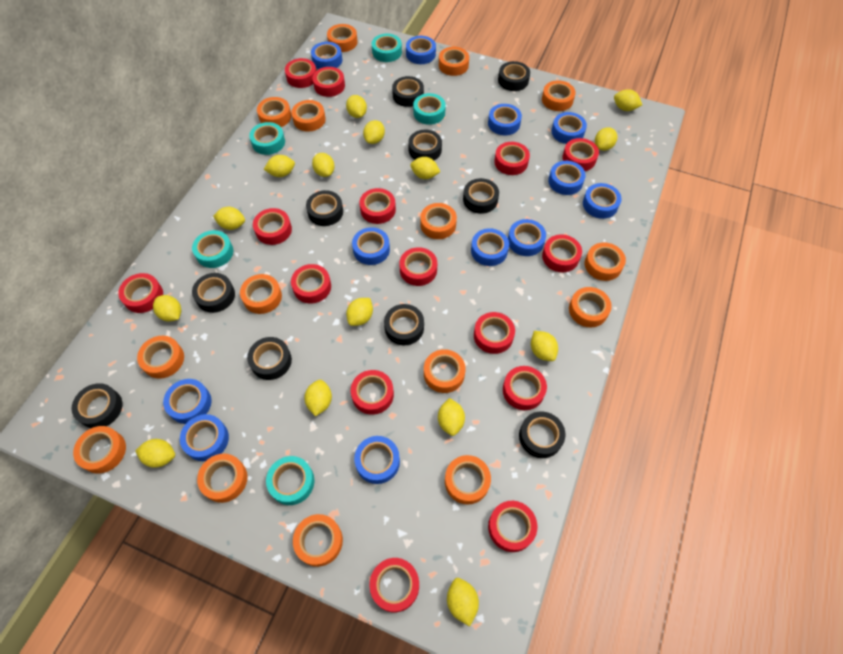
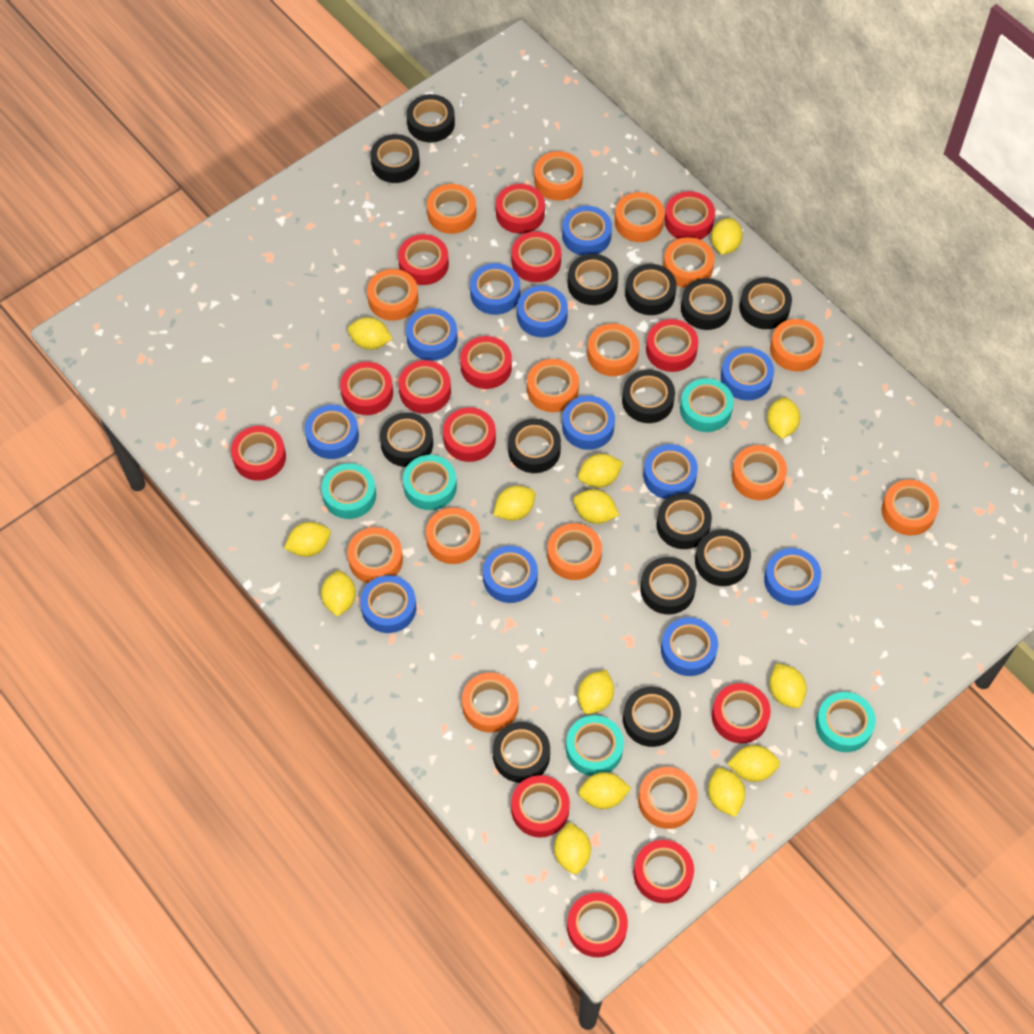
black tape: 10 -> 14
red tape: 15 -> 14
yellow lemon: 15 -> 14

